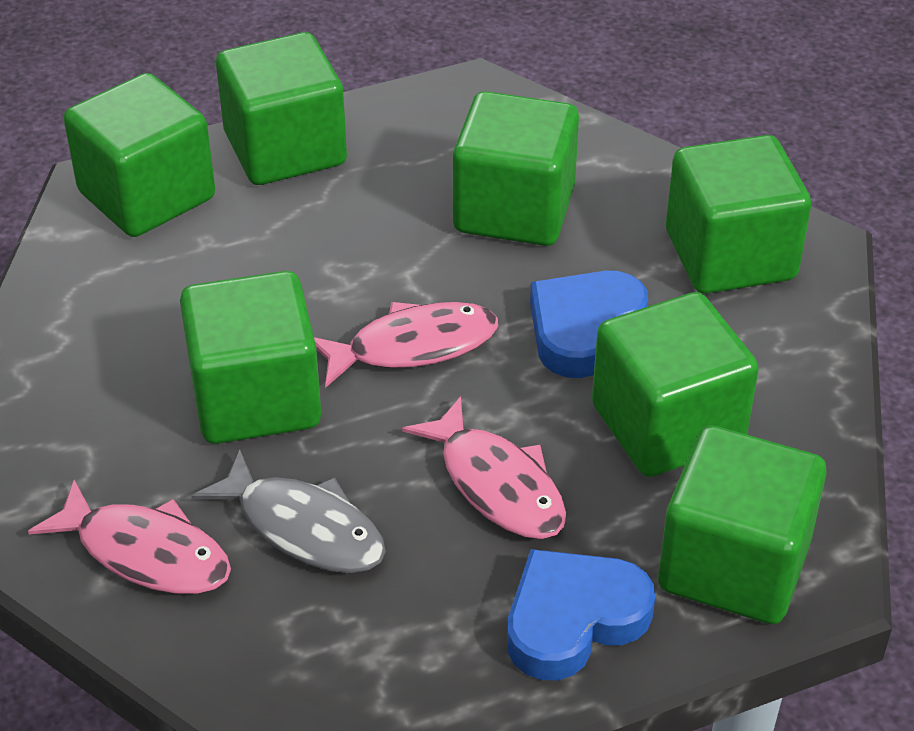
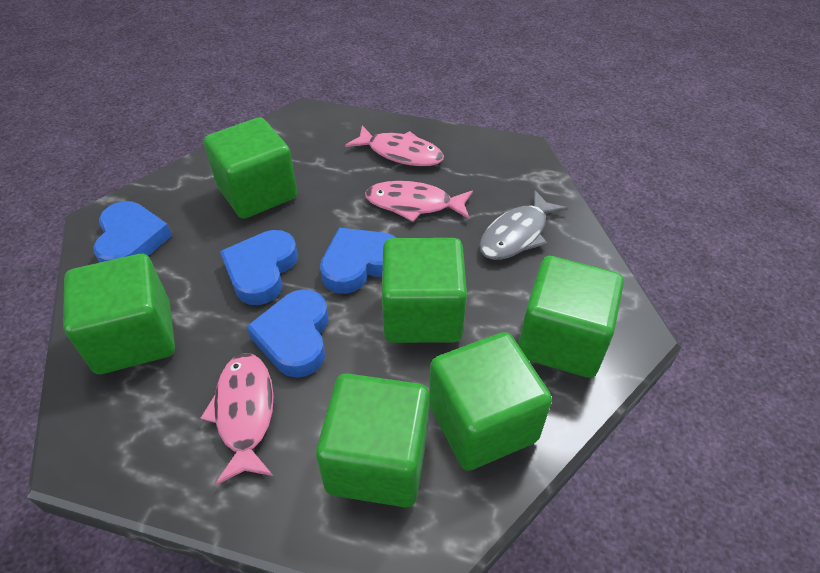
blue heart: 2 -> 4
green cube: 7 -> 6

